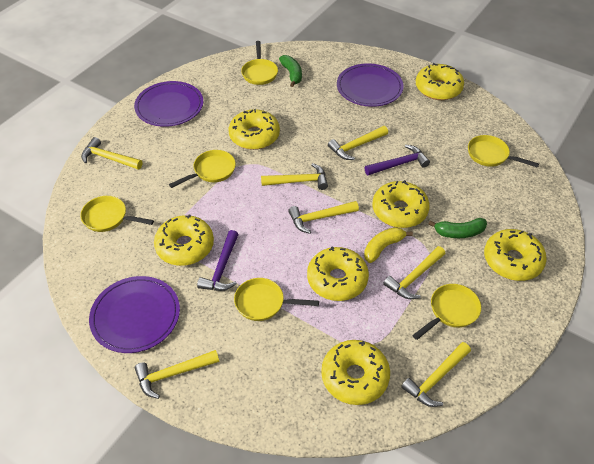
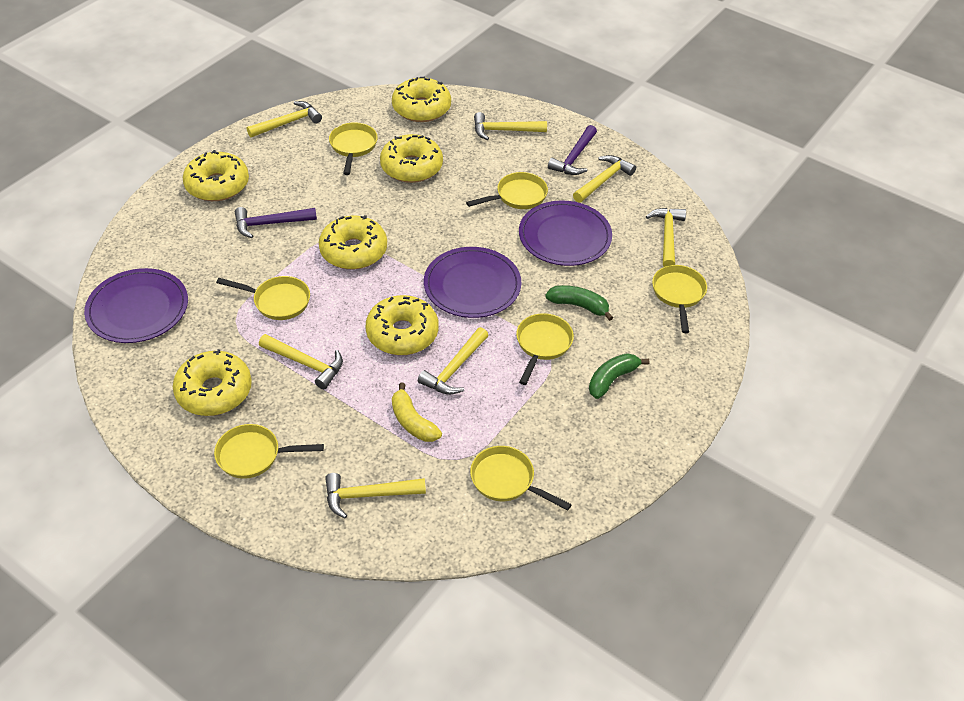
yellow donut: 7 -> 6
yellow pan: 6 -> 7

